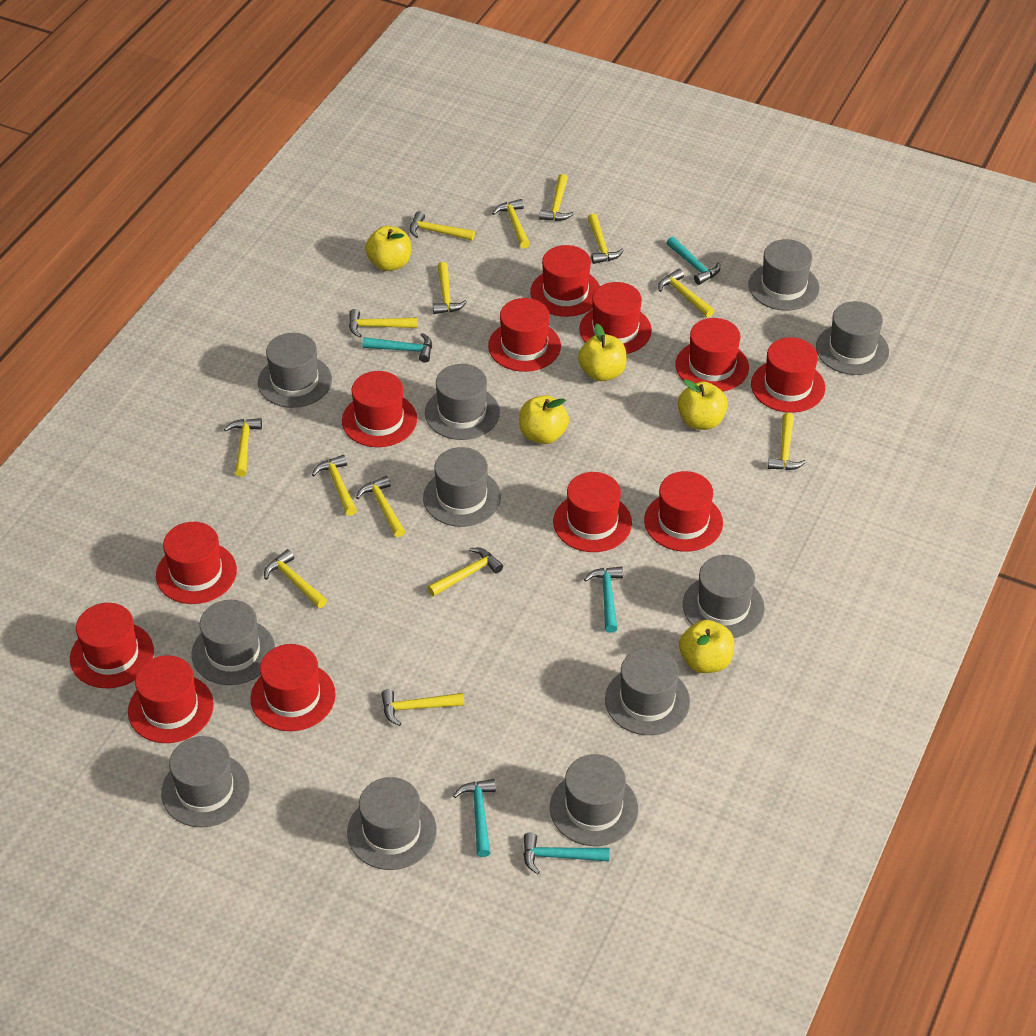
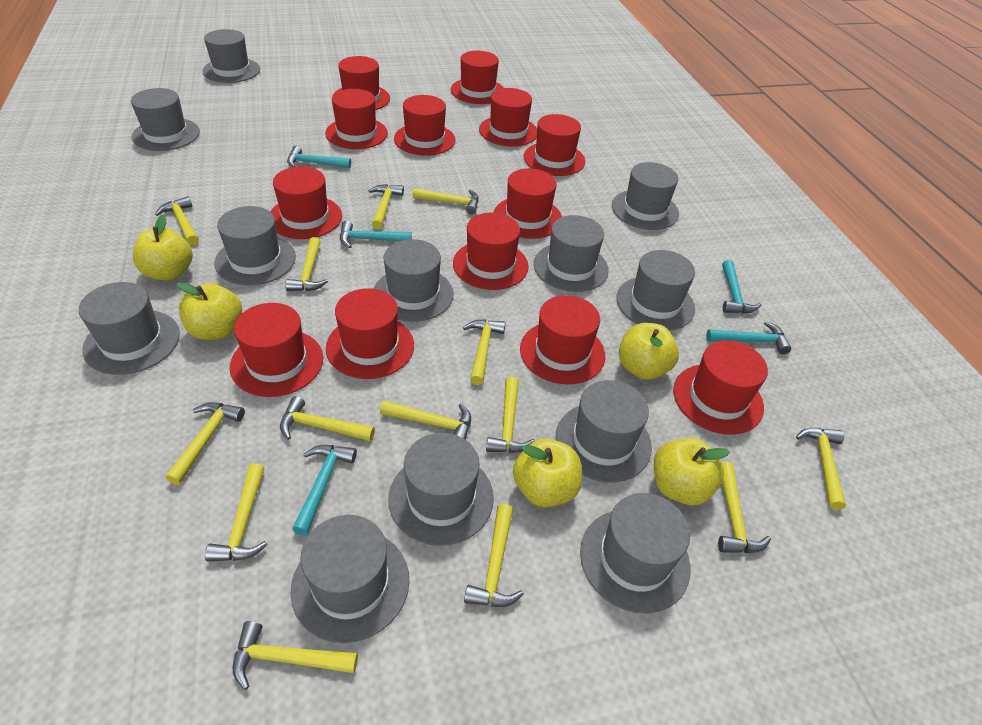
grey hat: 11 -> 12
red hat: 12 -> 13

